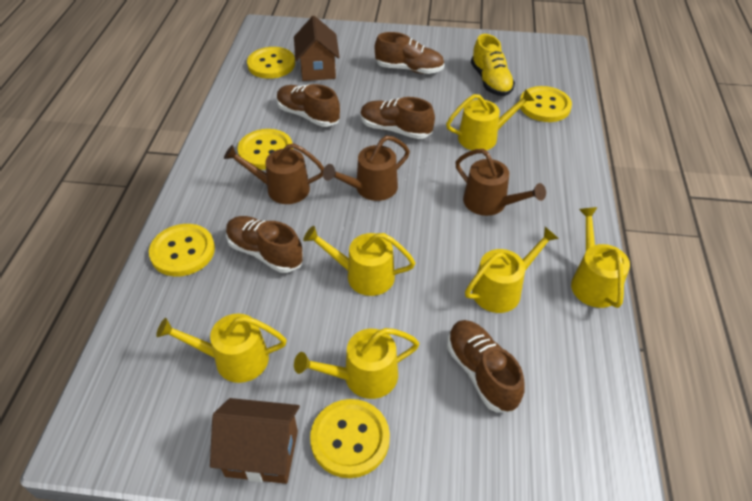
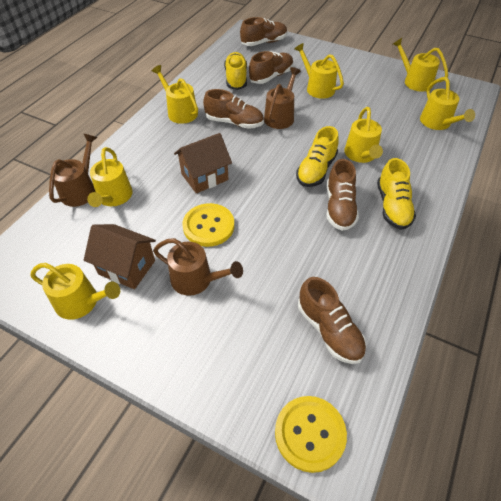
yellow button: 5 -> 2
yellow shoe: 1 -> 3
yellow watering can: 6 -> 7

